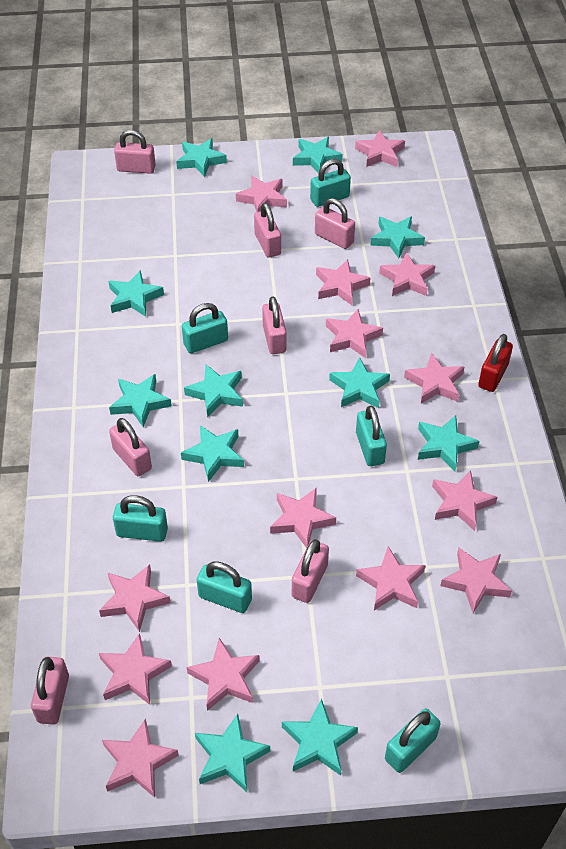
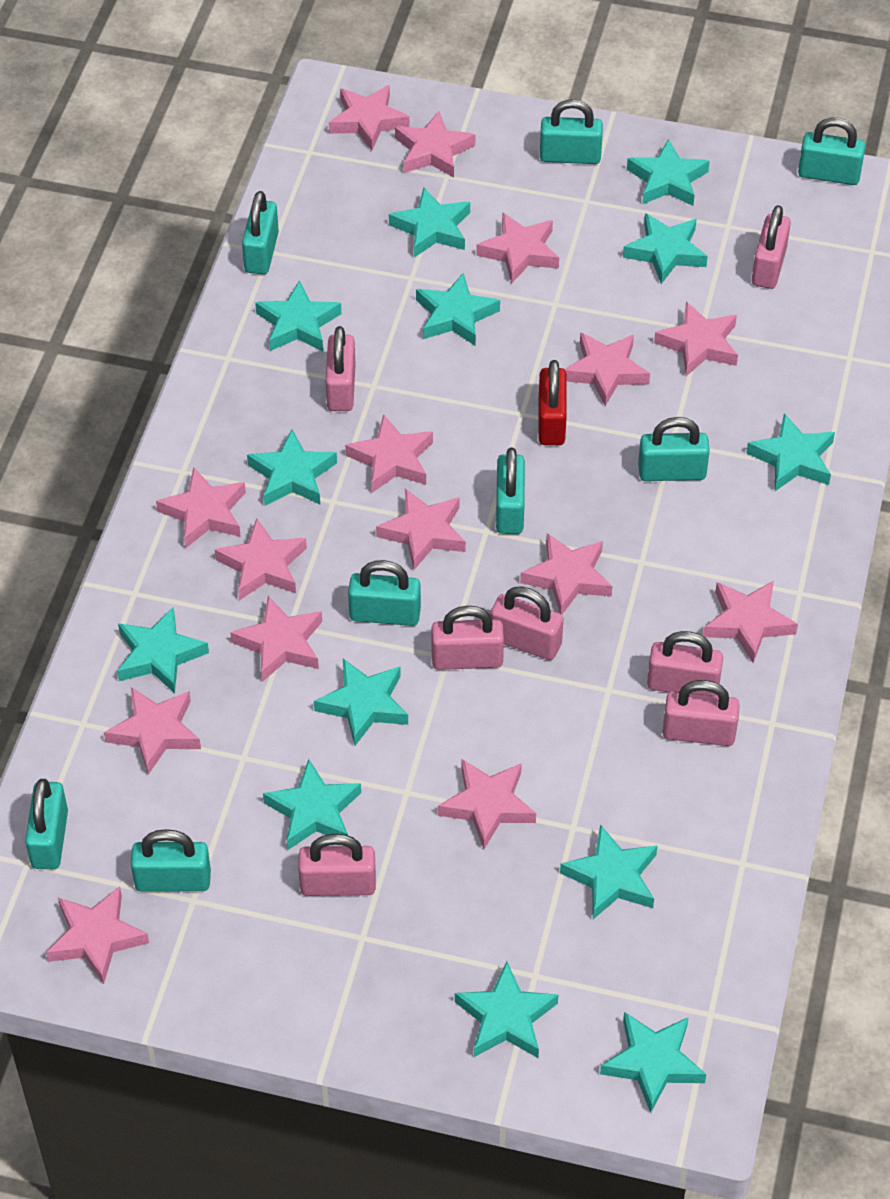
pink star: 14 -> 15
turquoise padlock: 6 -> 8
turquoise star: 11 -> 13

